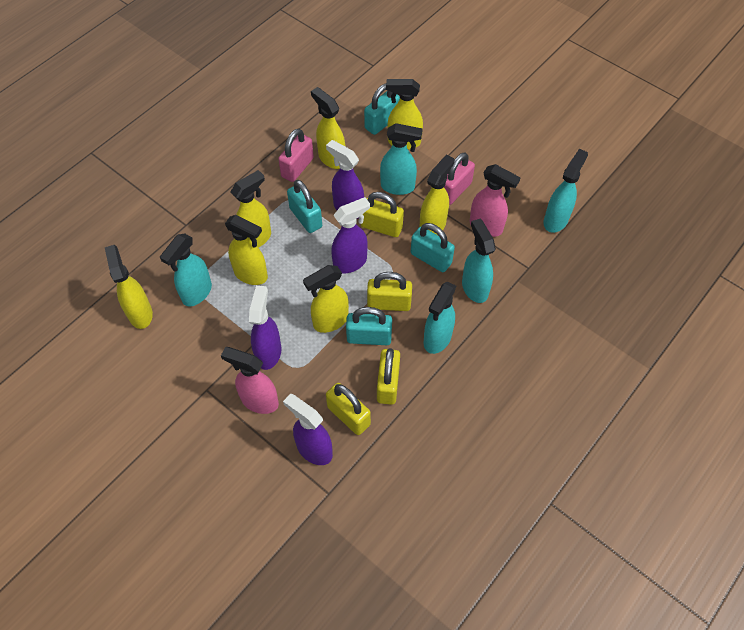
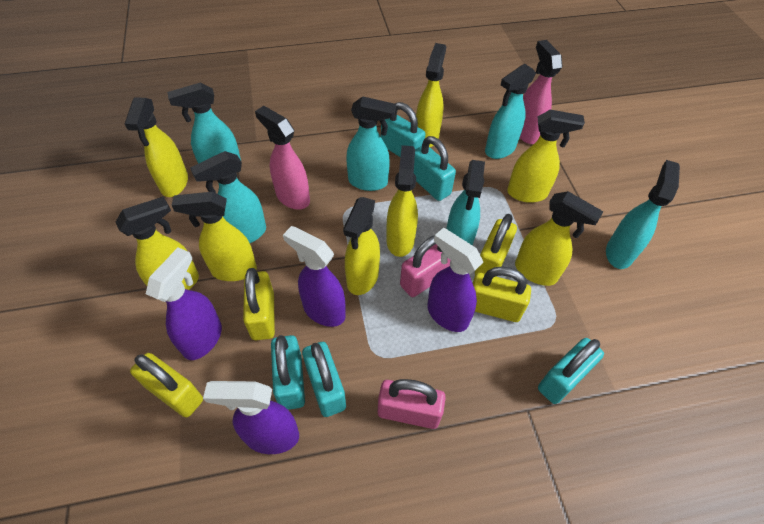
turquoise padlock: 4 -> 5
turquoise spray bottle: 5 -> 6
yellow spray bottle: 7 -> 8

